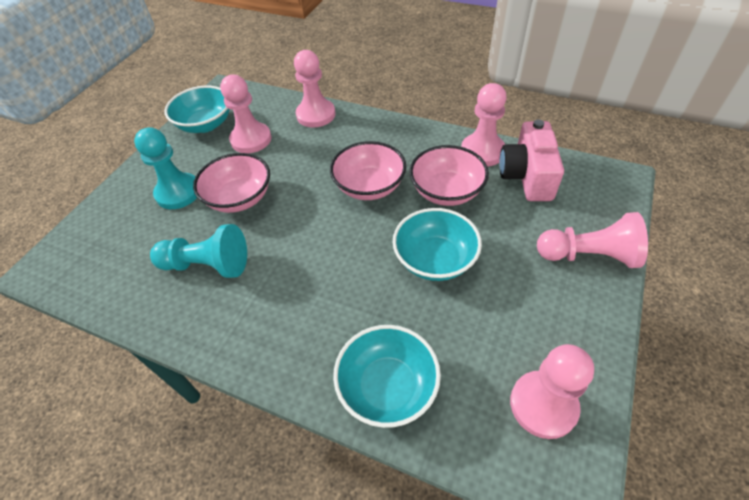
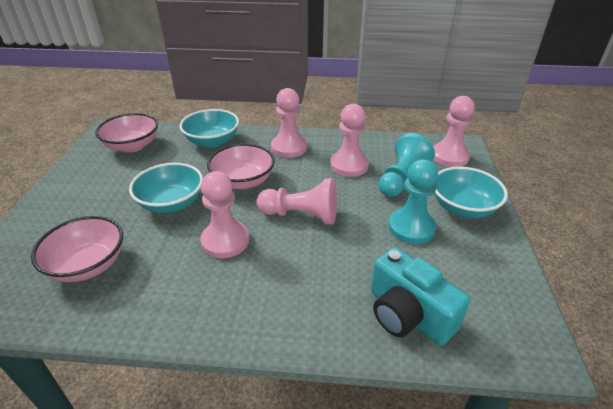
pink camera: 1 -> 0
turquoise camera: 0 -> 1

